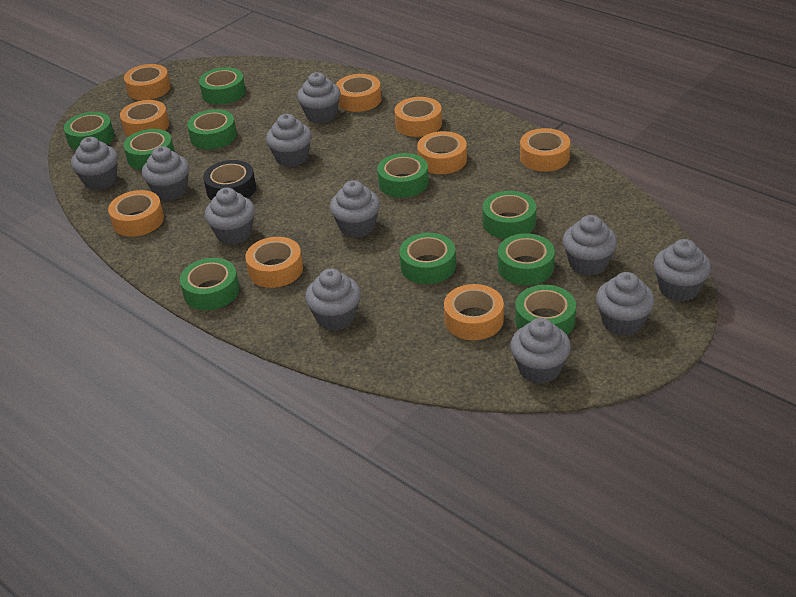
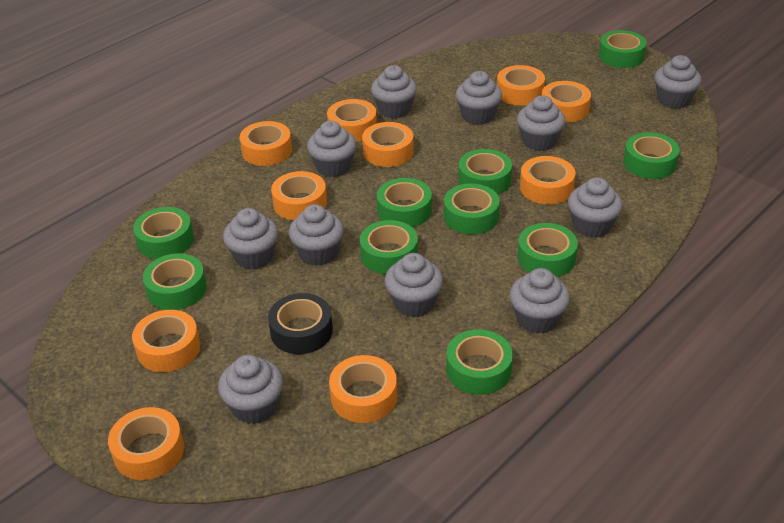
orange tape: 9 -> 10

